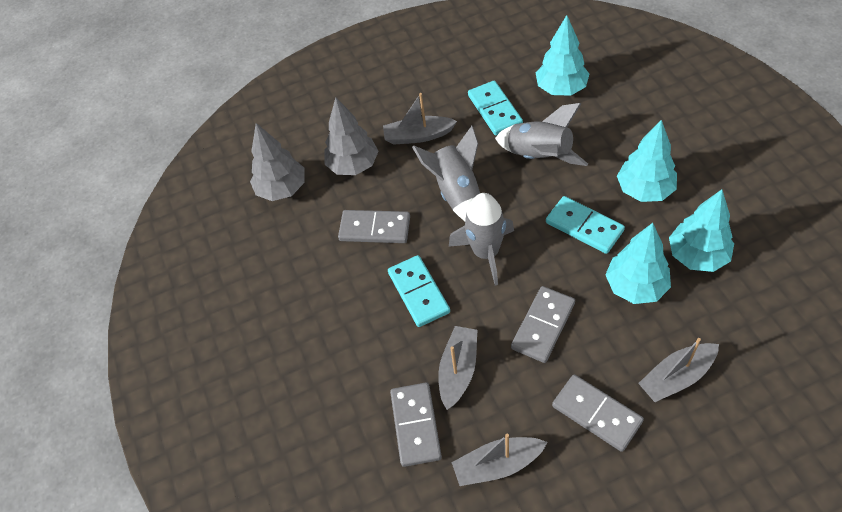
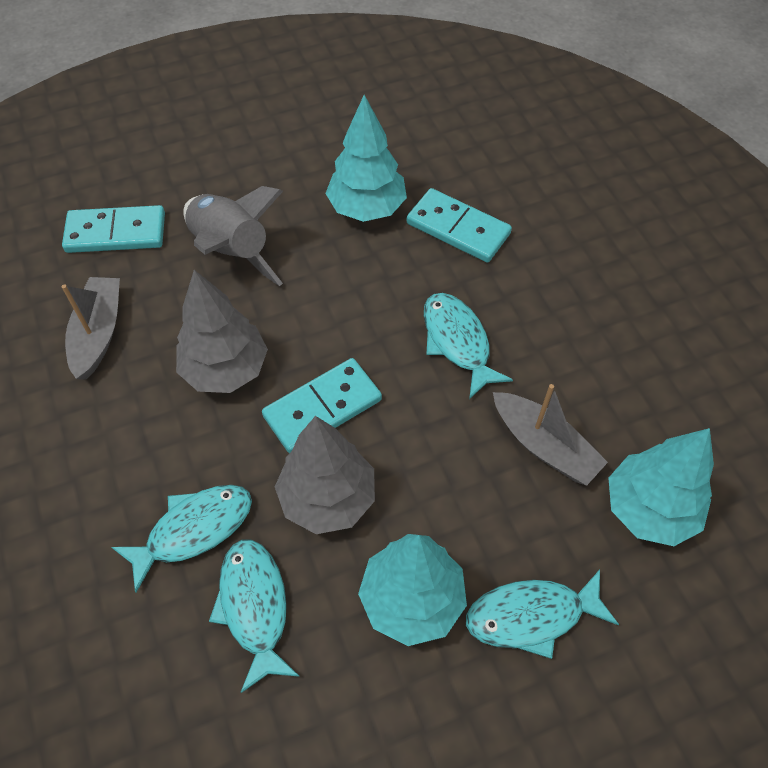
grey boat: 4 -> 2
grey domino: 4 -> 0
grey rocket: 3 -> 1
turquoise fish: 0 -> 4
turquoise tree: 4 -> 3

